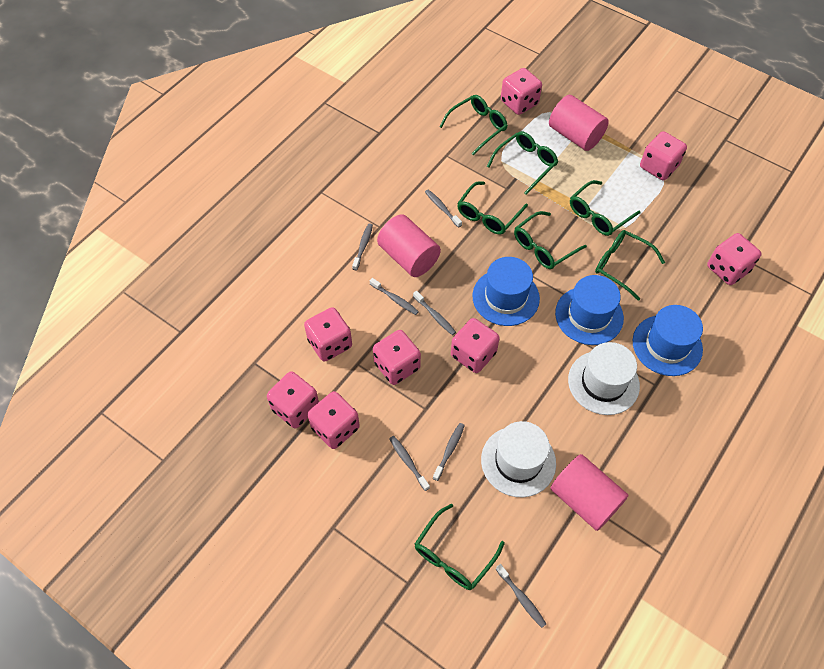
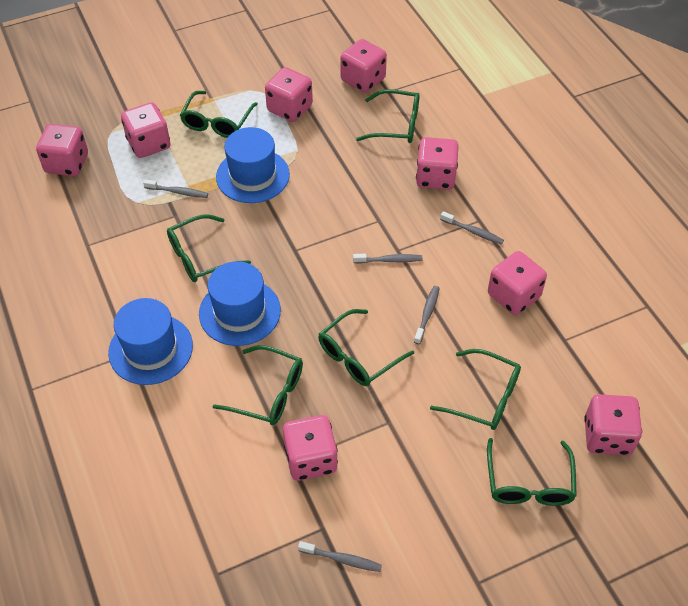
grey toothbrush: 7 -> 5
pink cylinder: 3 -> 0
white hat: 2 -> 0

